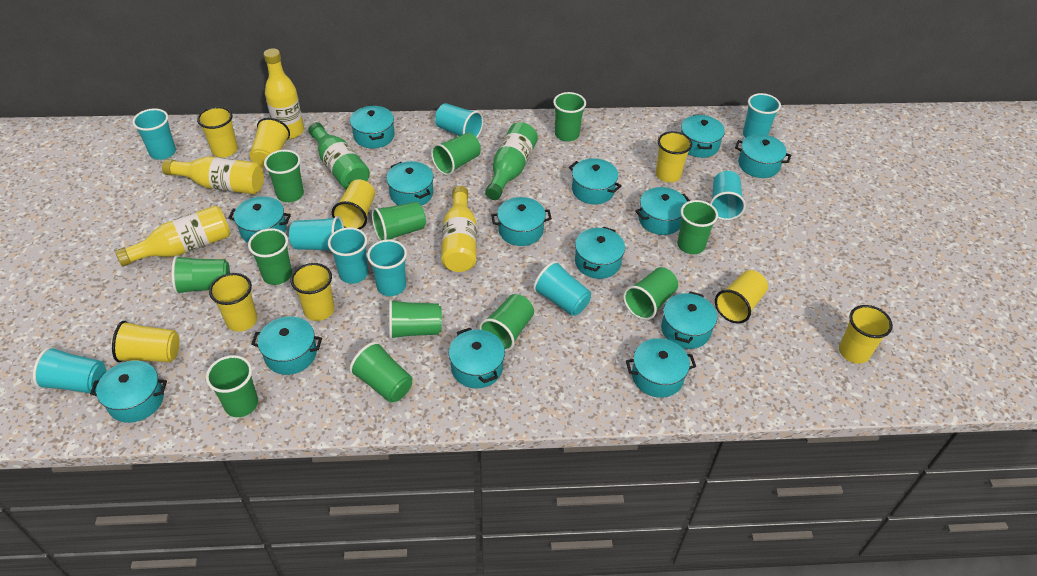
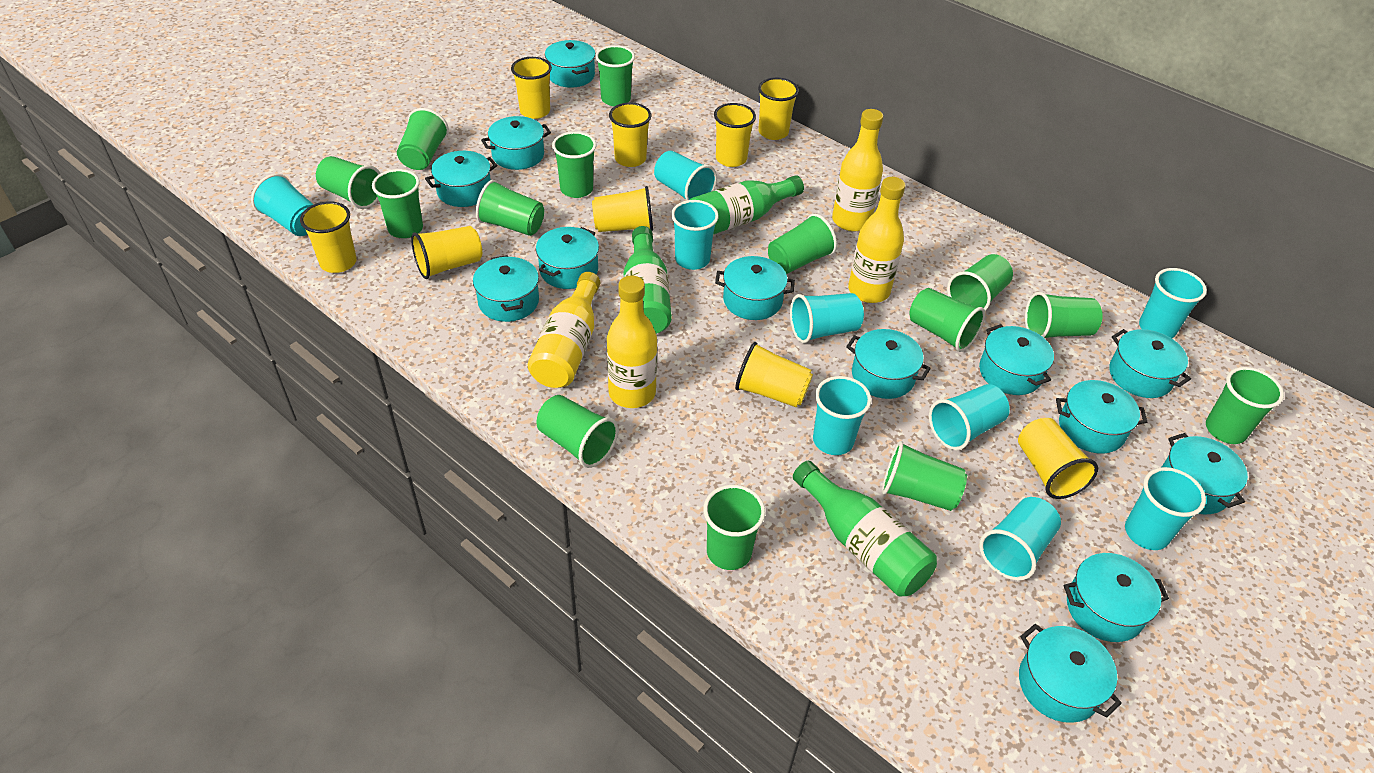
green bottle: 2 -> 3
green cup: 12 -> 14
turquoise pot: 14 -> 13

